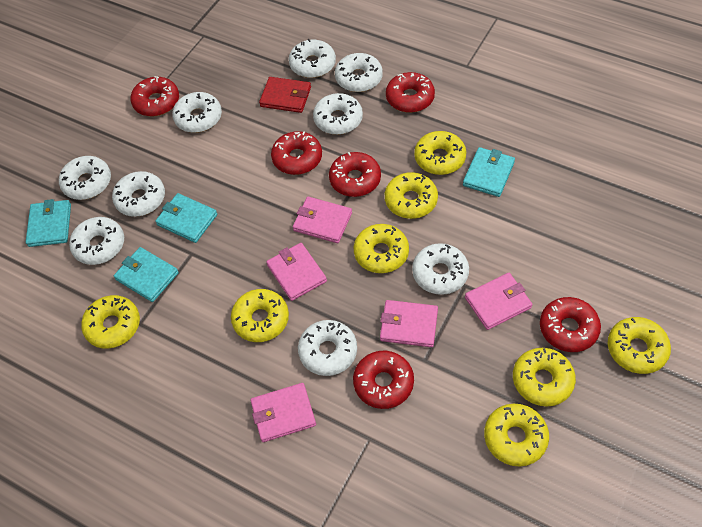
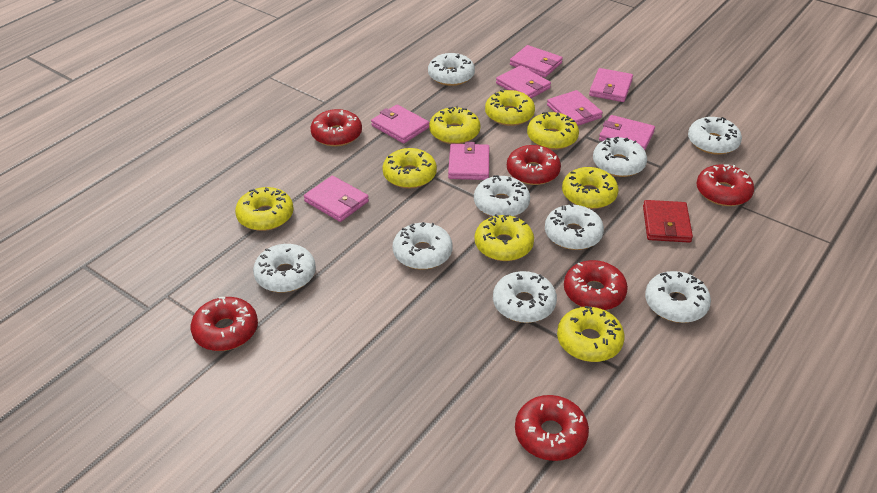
pink wallet: 5 -> 8
turquoise wallet: 4 -> 0

